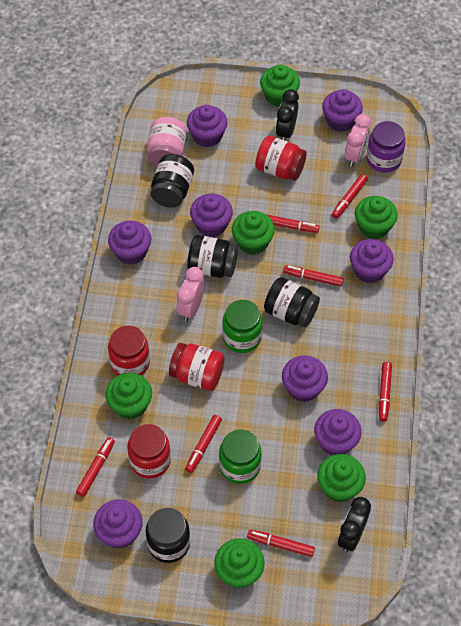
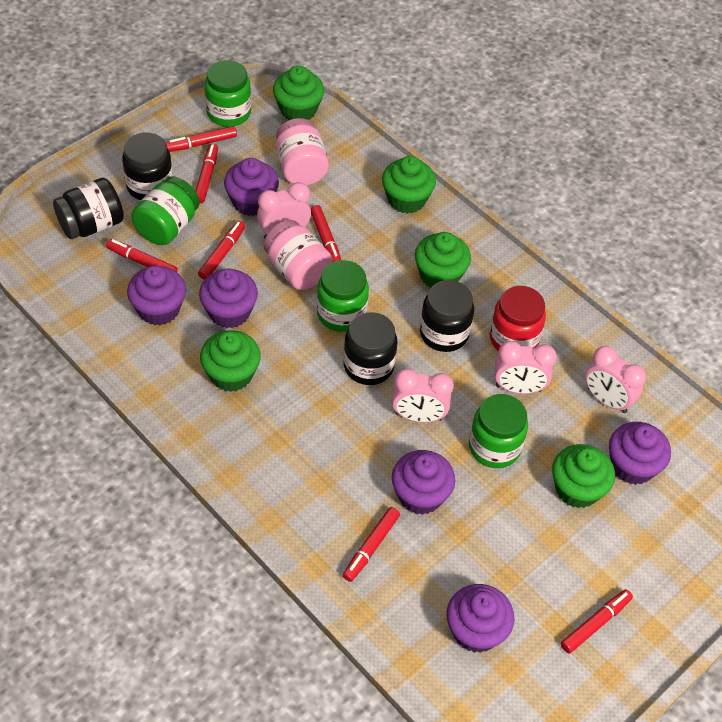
black clock: 2 -> 0
green cupcake: 6 -> 5
green jar: 2 -> 4
pink clock: 2 -> 4
pink jar: 1 -> 2
purple cupcake: 8 -> 6
purple jar: 1 -> 0
red jar: 4 -> 1

